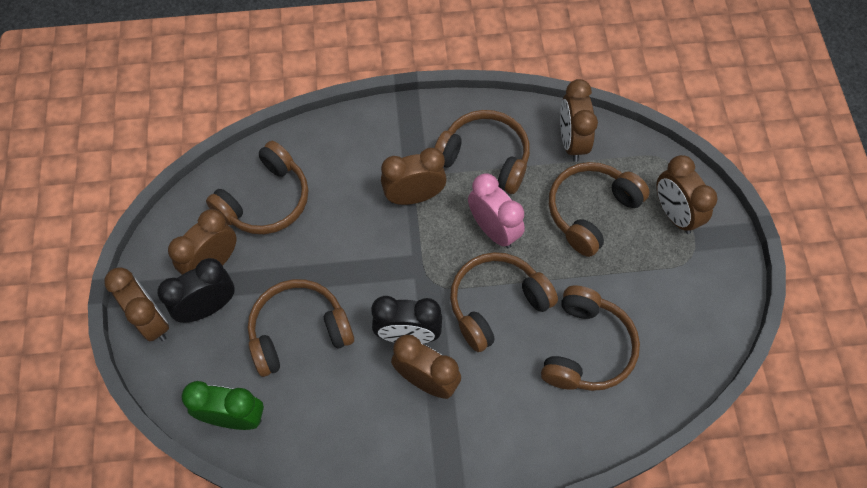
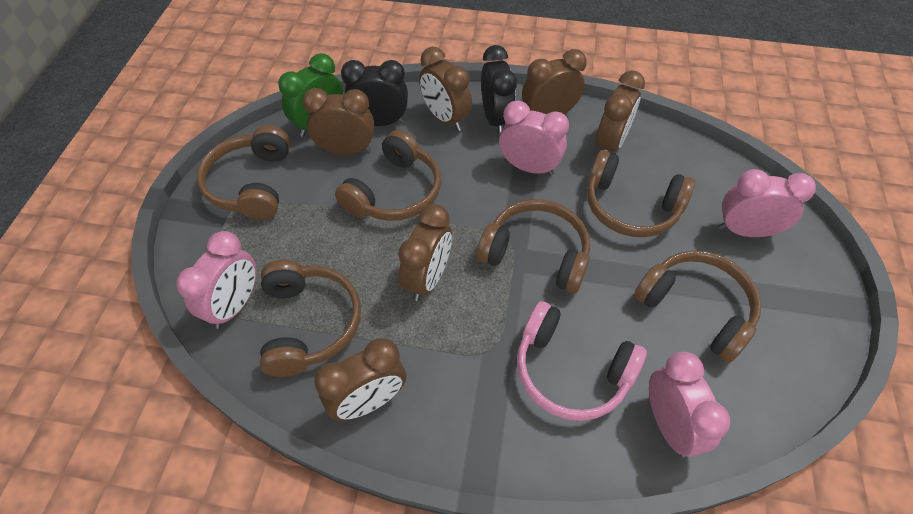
pink clock: 1 -> 4
pink headphones: 0 -> 1

